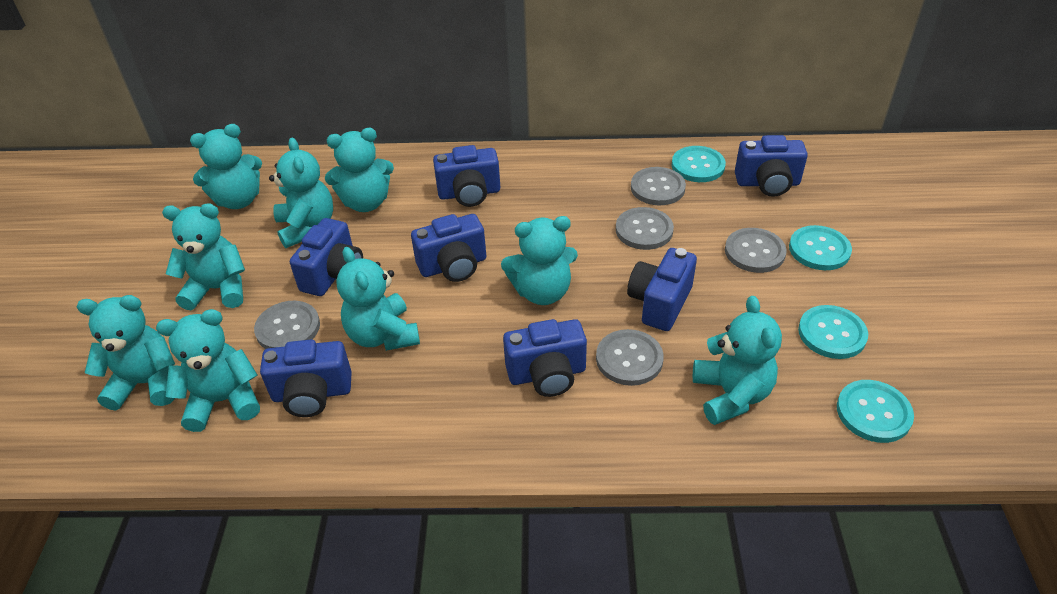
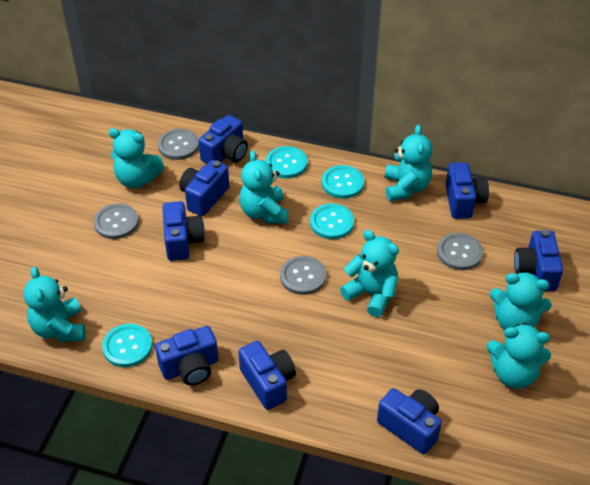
blue camera: 7 -> 8
grey button: 5 -> 4
turquoise teddy bear: 9 -> 7

